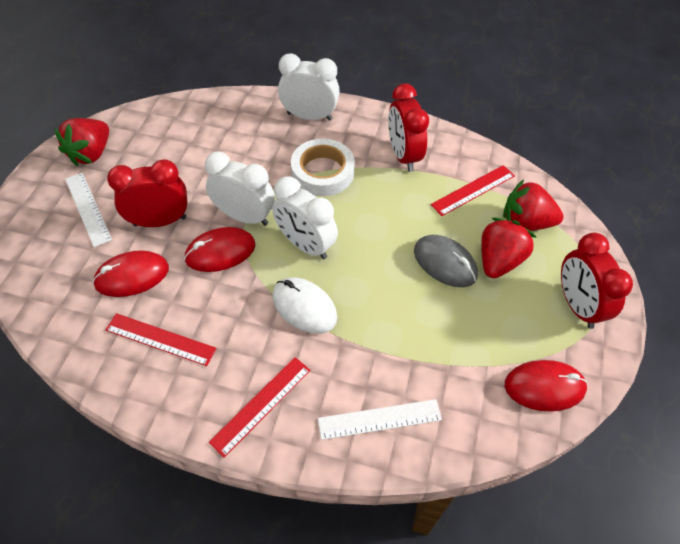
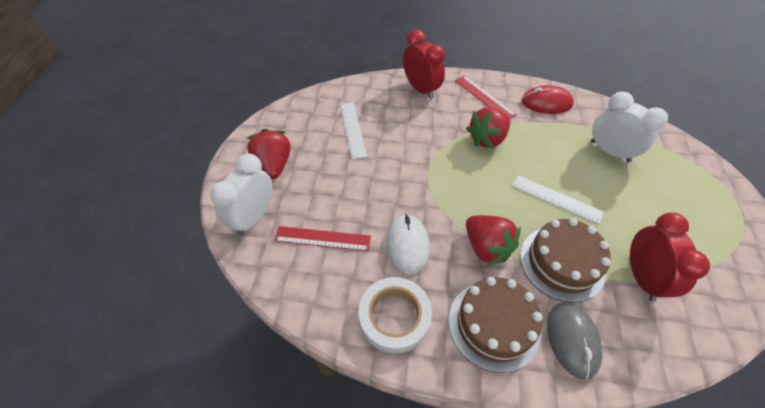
brown cake: 0 -> 2
red clock: 3 -> 2
red mouse: 3 -> 1
red ruler: 3 -> 2
white clock: 3 -> 2

